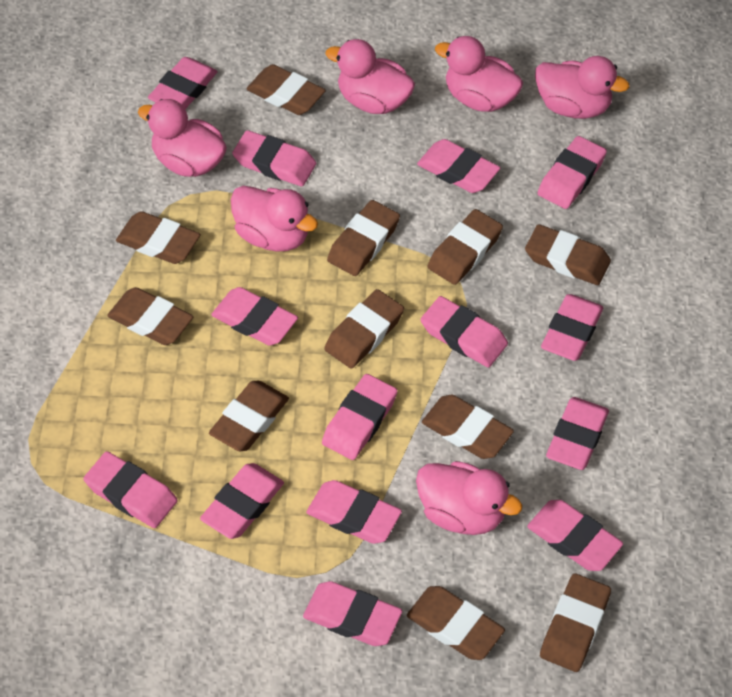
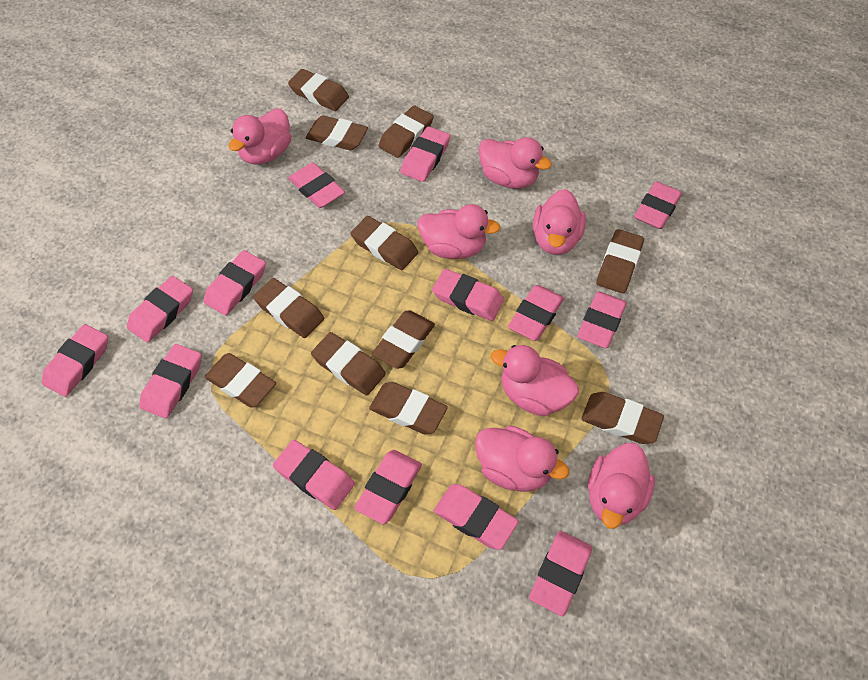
pink duck: 6 -> 7

